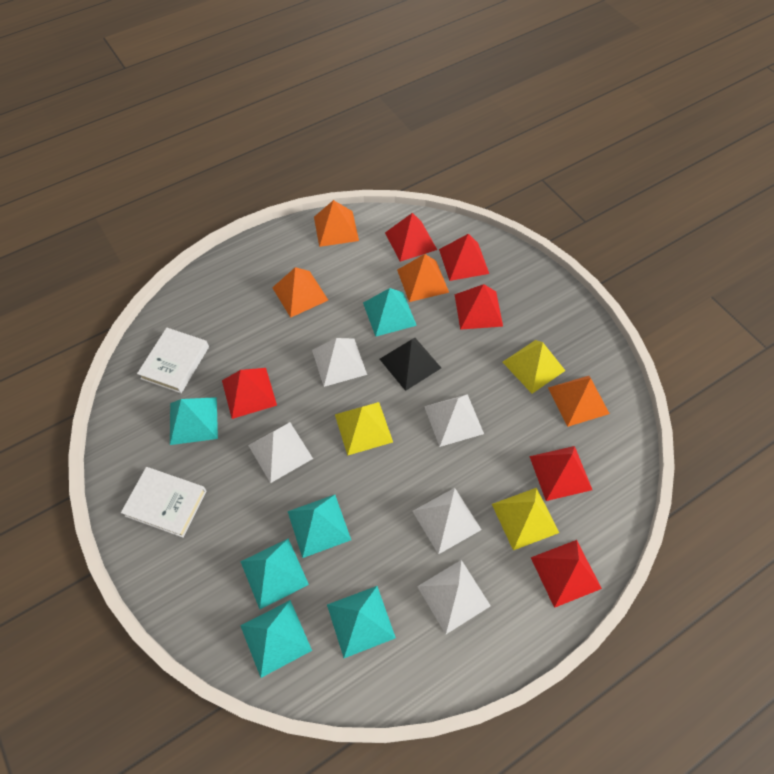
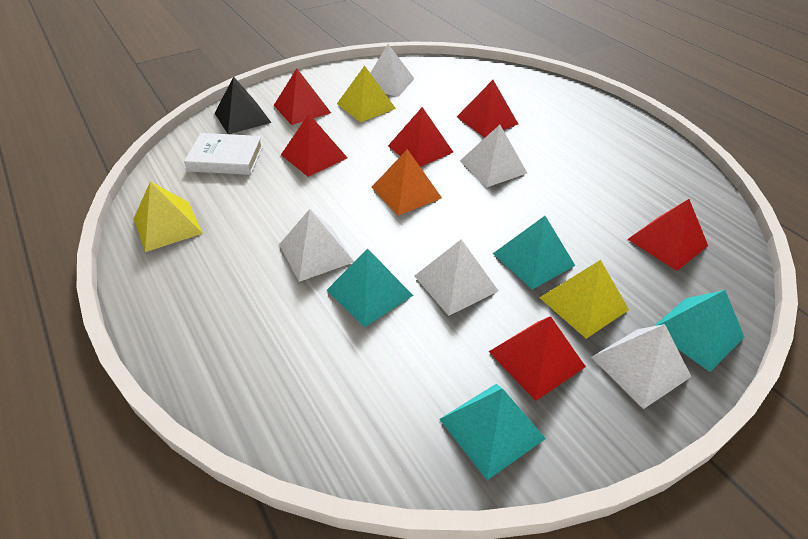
orange pyramid: 4 -> 1
turquoise pyramid: 6 -> 4
white book: 2 -> 1

